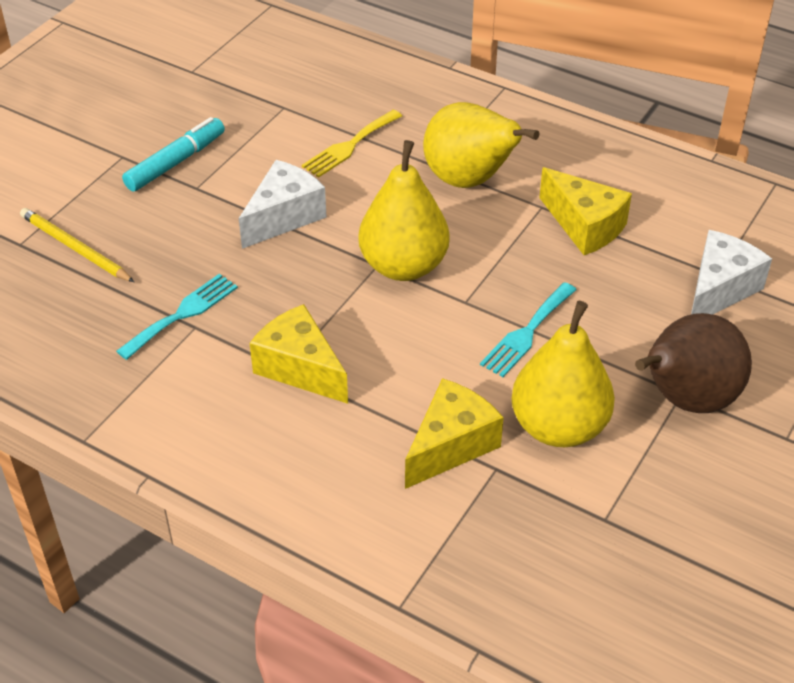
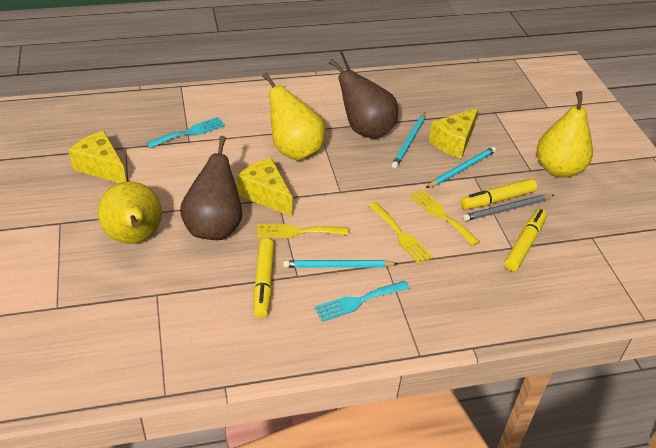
brown pear: 1 -> 2
grey pencil: 0 -> 1
turquoise marker: 1 -> 0
turquoise pencil: 0 -> 3
white cheese: 2 -> 0
yellow fork: 1 -> 3
yellow marker: 0 -> 3
yellow pencil: 1 -> 0

